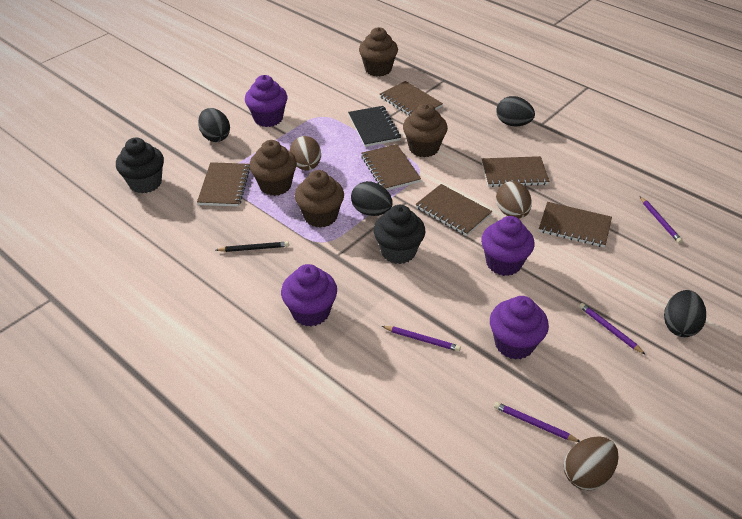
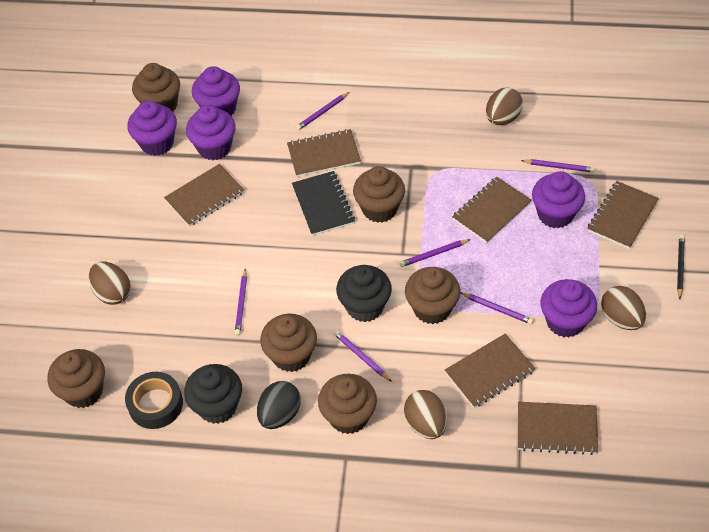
black egg: 4 -> 1
black tape: 0 -> 1
brown cupcake: 4 -> 6
brown egg: 3 -> 4
purple cupcake: 4 -> 5
purple pencil: 4 -> 6

